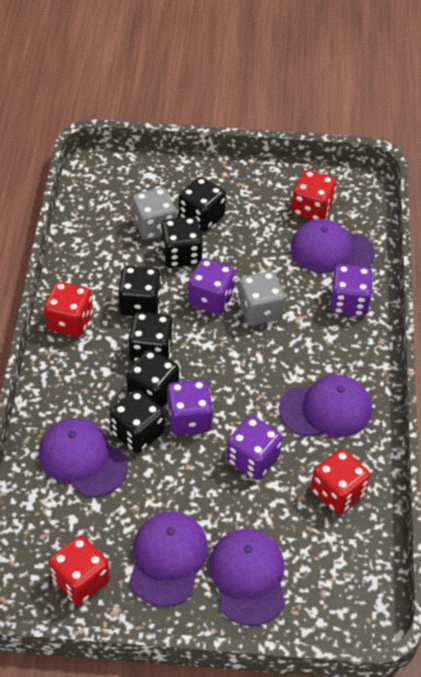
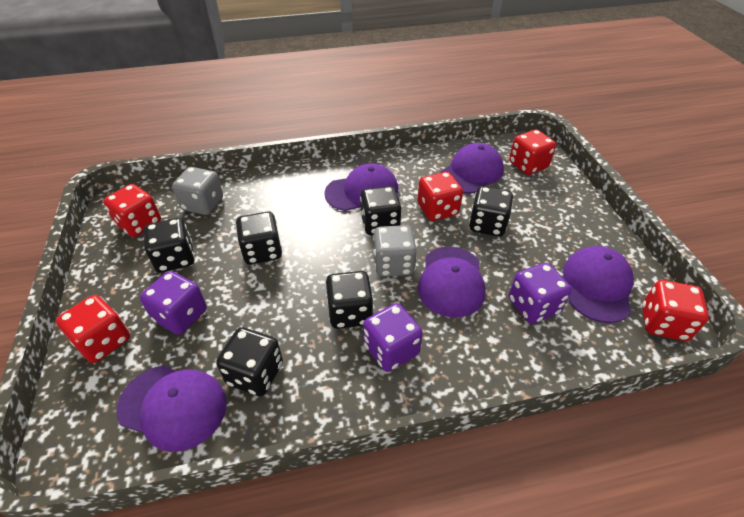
purple dice: 4 -> 3
red dice: 4 -> 5

